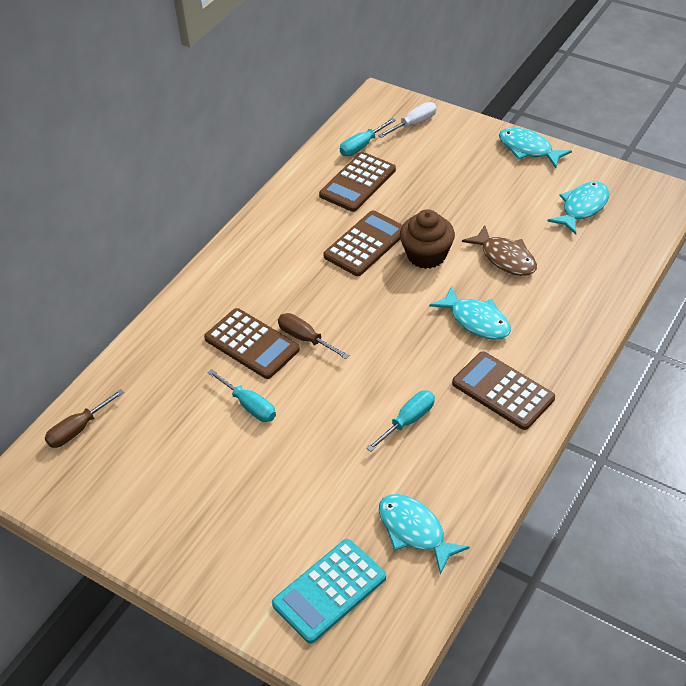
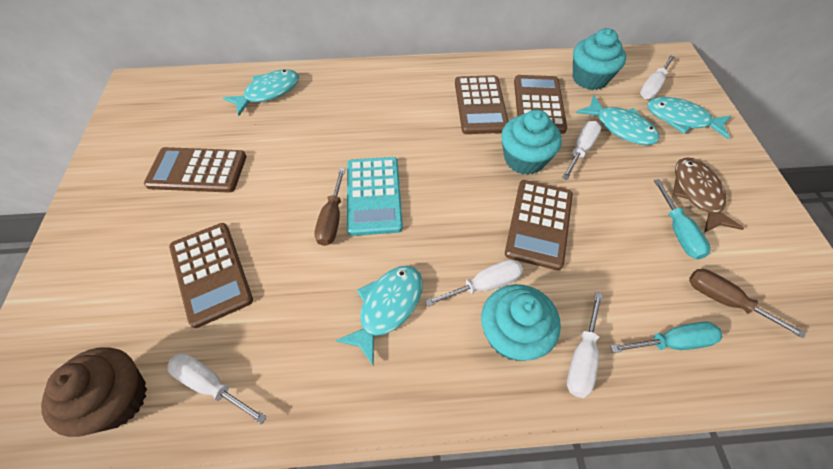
brown calculator: 4 -> 5
turquoise cupcake: 0 -> 3
turquoise screwdriver: 3 -> 2
white screwdriver: 1 -> 5

